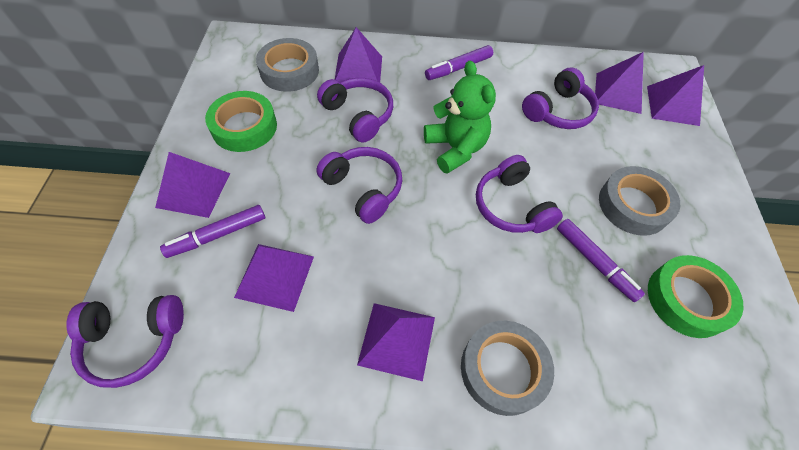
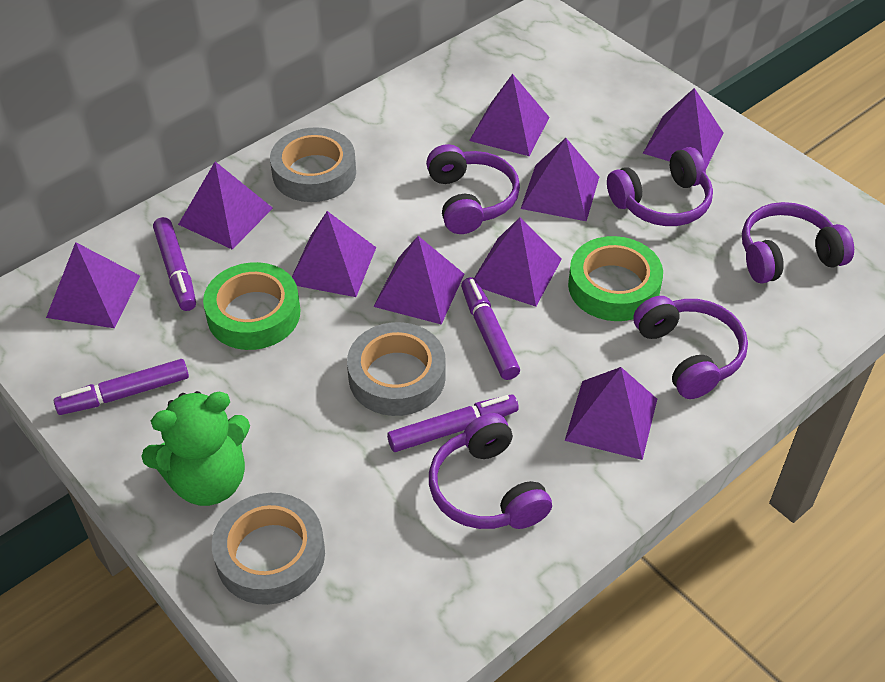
purple marker: 3 -> 4
purple pyramid: 6 -> 9

